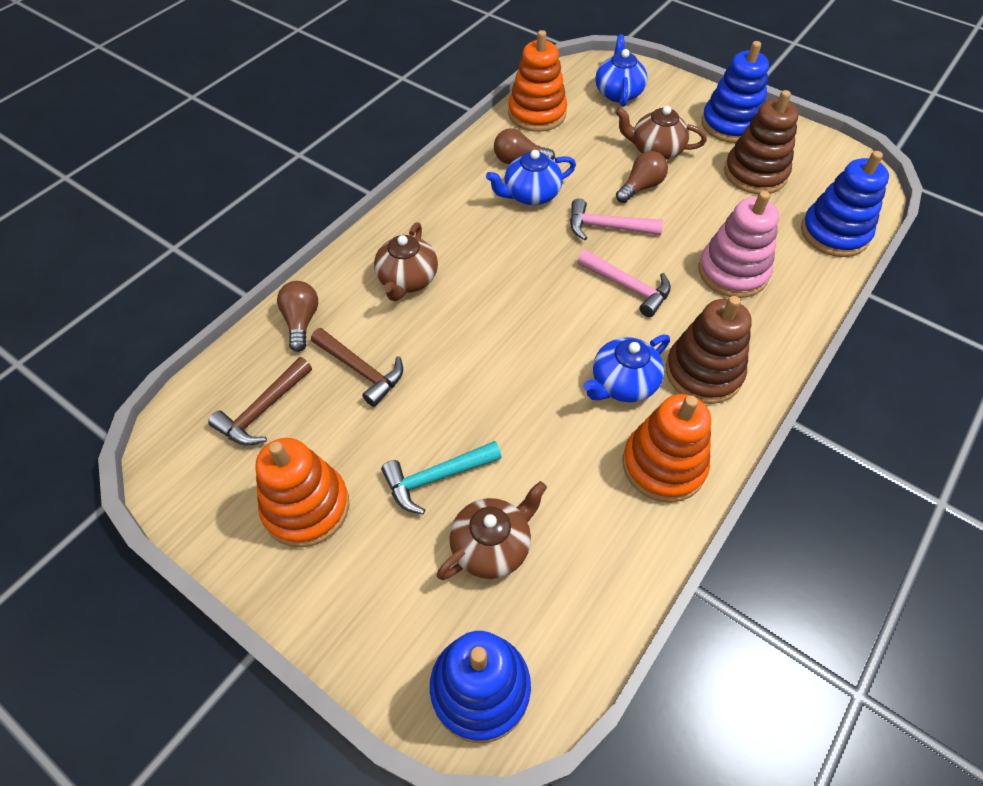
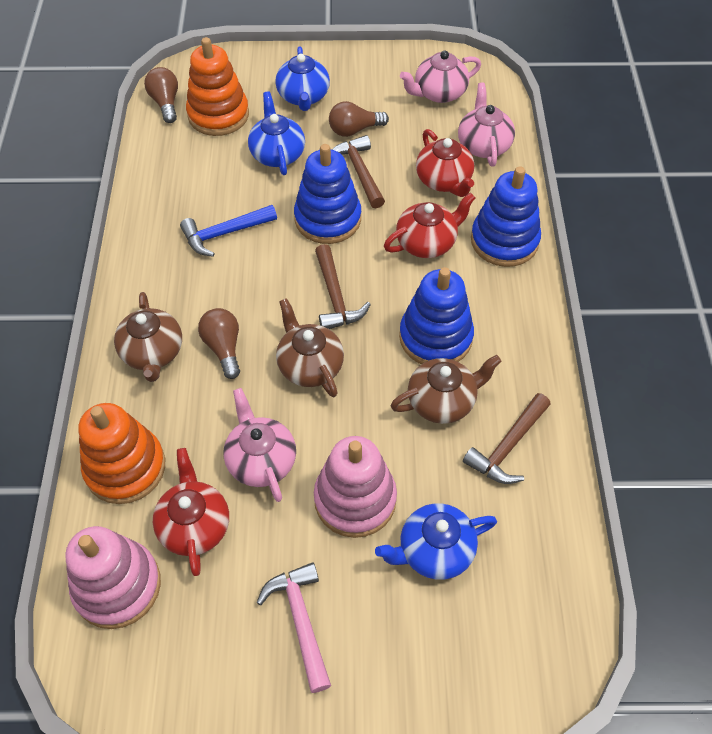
blue hammer: 0 -> 1
brown hammer: 2 -> 3
brown stacking toy: 2 -> 0
orange stacking toy: 3 -> 2
pink hammer: 2 -> 1
pink stacking toy: 1 -> 2
pink teapot: 0 -> 3
red teapot: 0 -> 3
turquoise hammer: 1 -> 0

